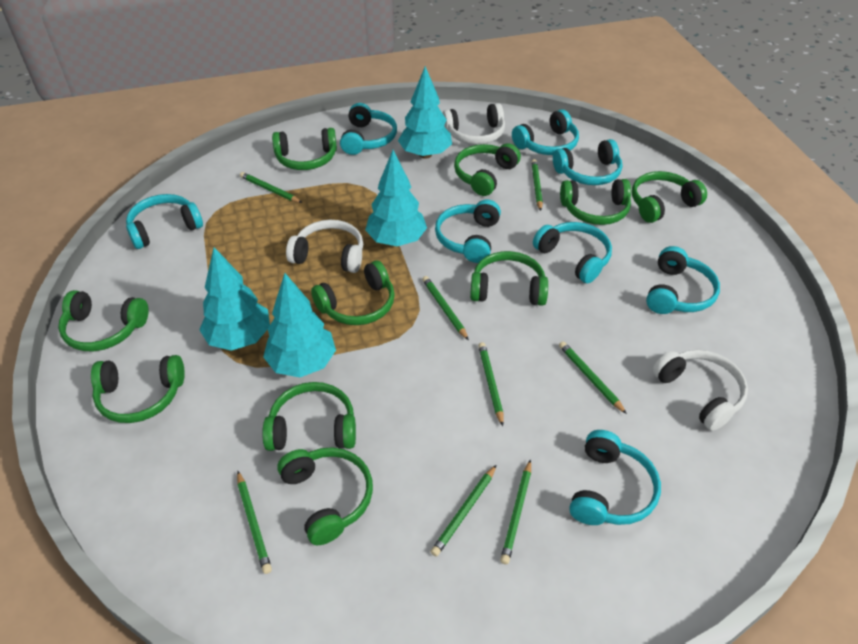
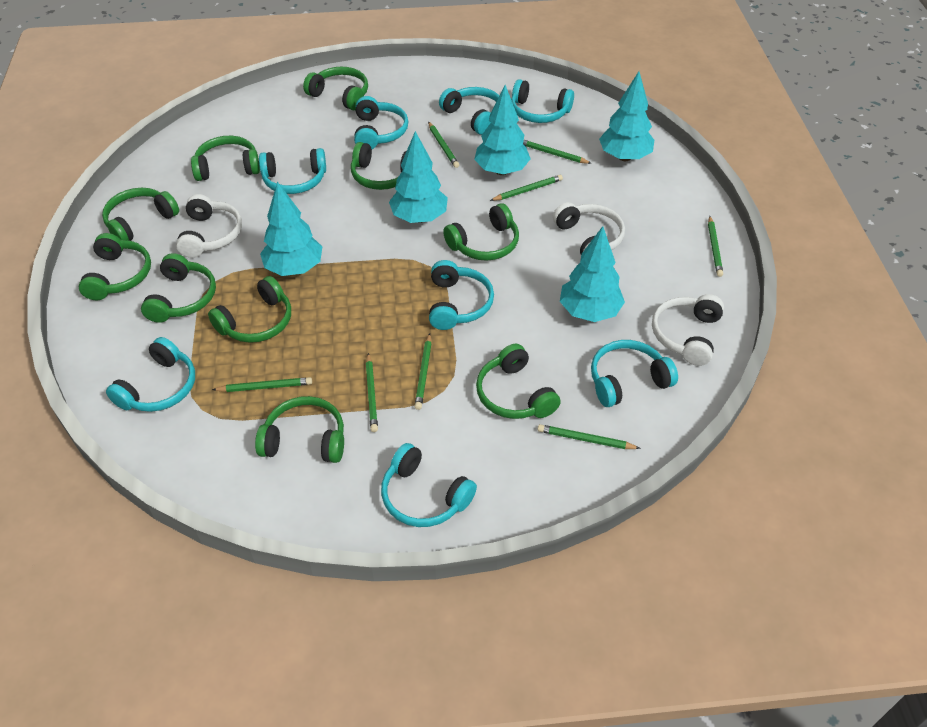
turquoise tree: 4 -> 5

